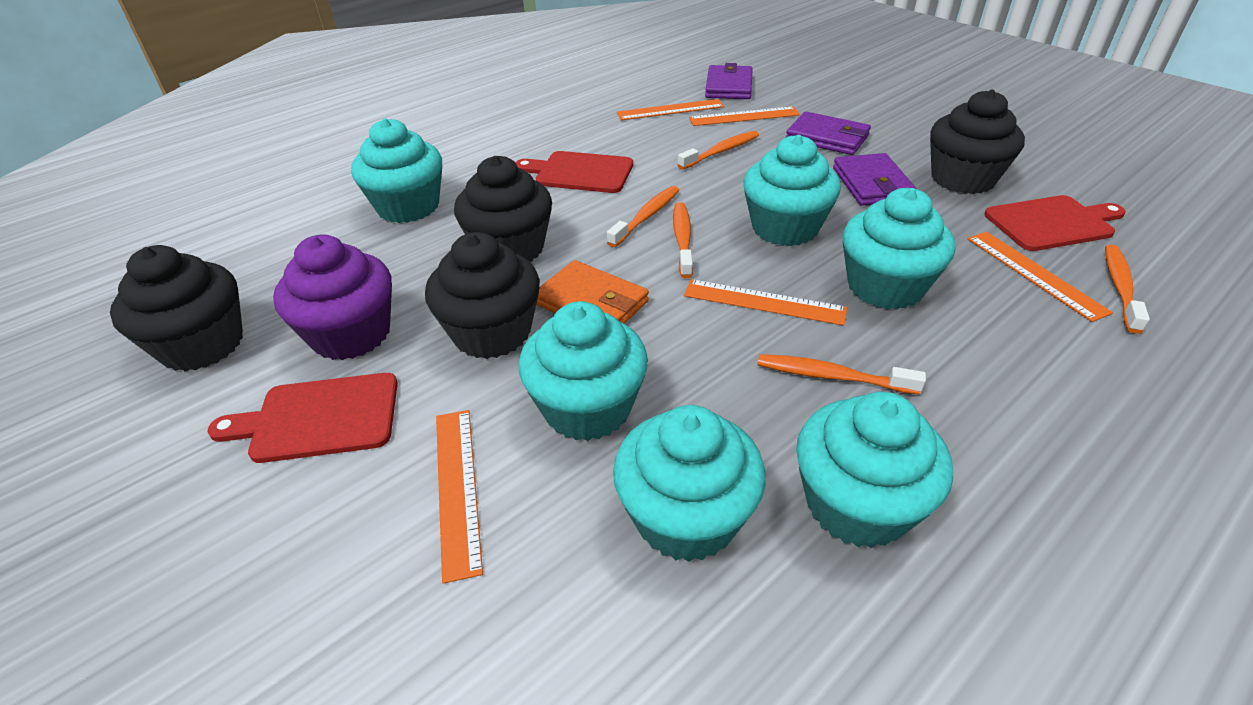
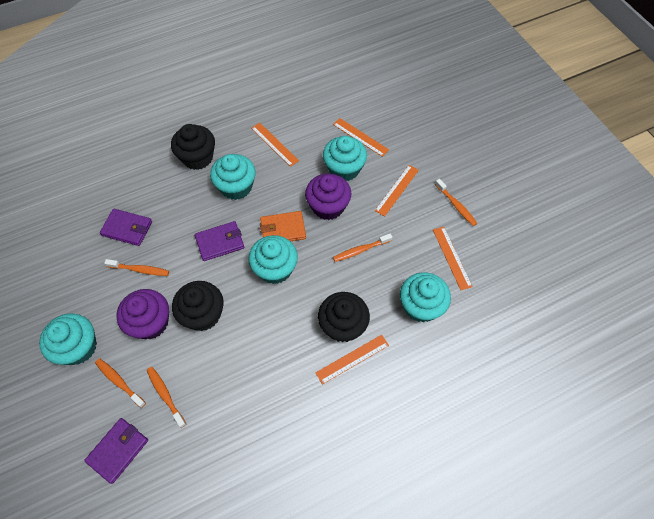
black cupcake: 4 -> 3
purple cupcake: 1 -> 2
red cutting board: 3 -> 0
turquoise cupcake: 6 -> 5

